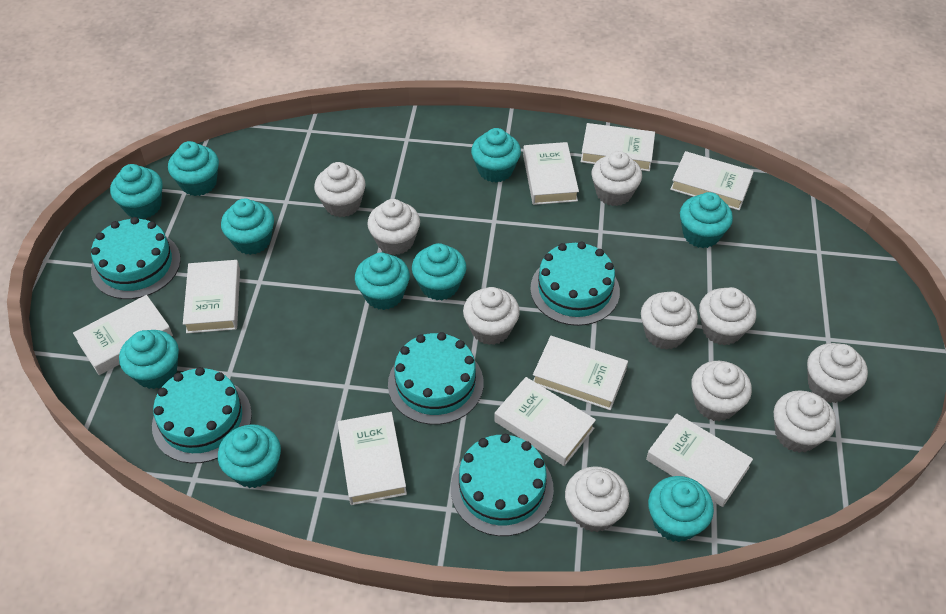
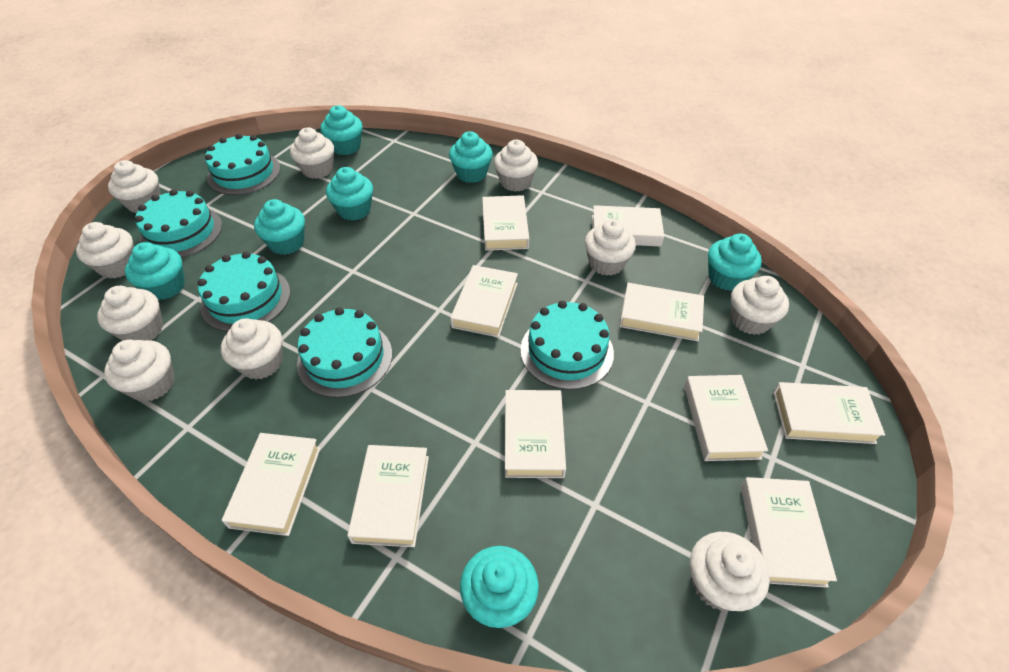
turquoise cupcake: 10 -> 7
white book: 9 -> 10

